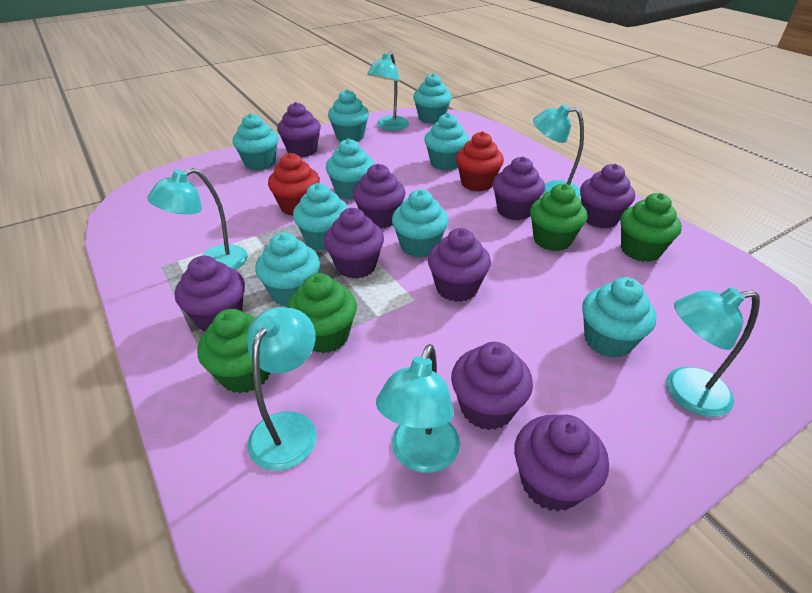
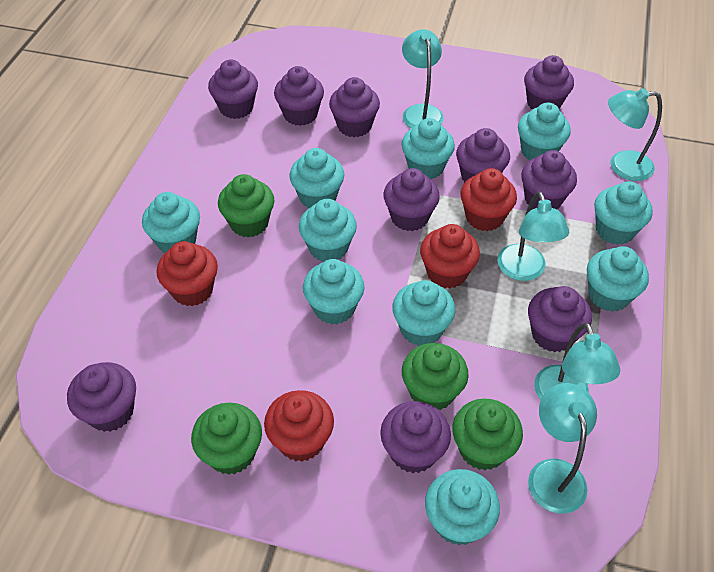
purple cupcake: 9 -> 10
red cupcake: 2 -> 4
turquoise cupcake: 9 -> 10
turquoise lamp: 6 -> 5

